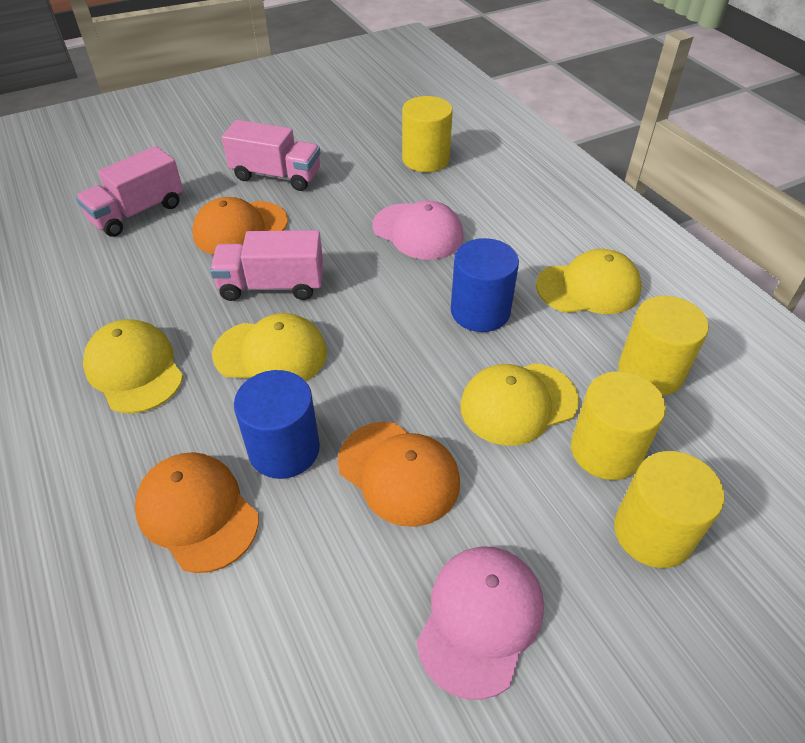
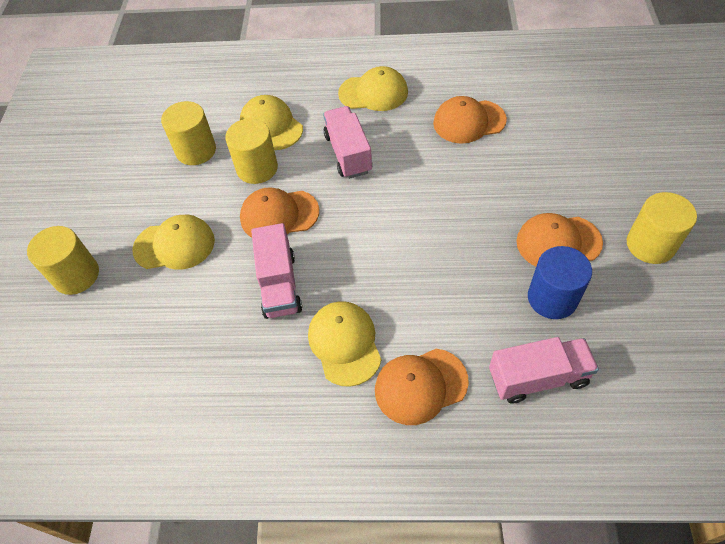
blue cylinder: 2 -> 1
orange cap: 3 -> 4
pink cap: 2 -> 0

